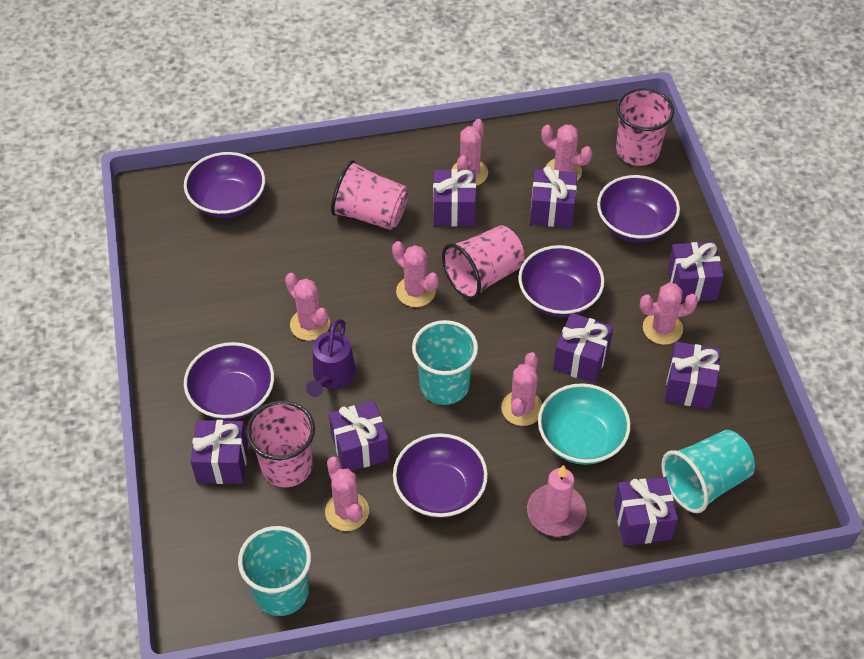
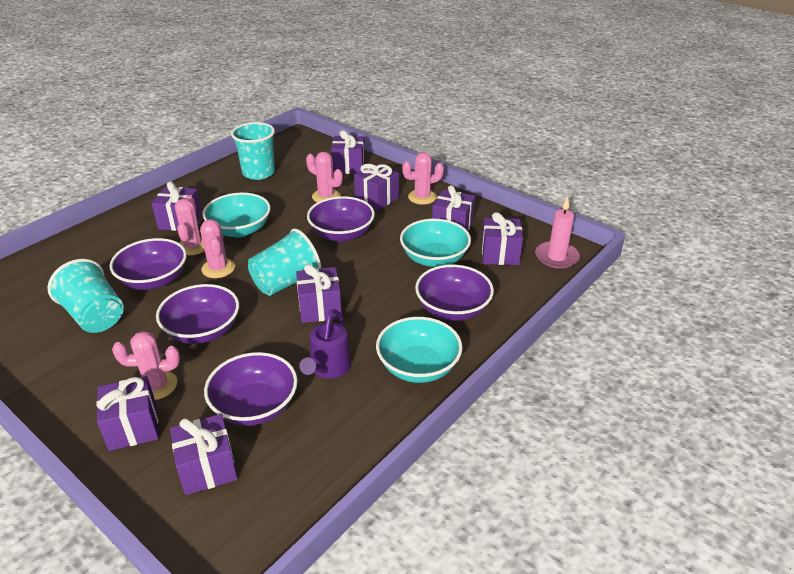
pink cactus: 7 -> 5
pink cup: 4 -> 0
turquoise bowl: 1 -> 3

